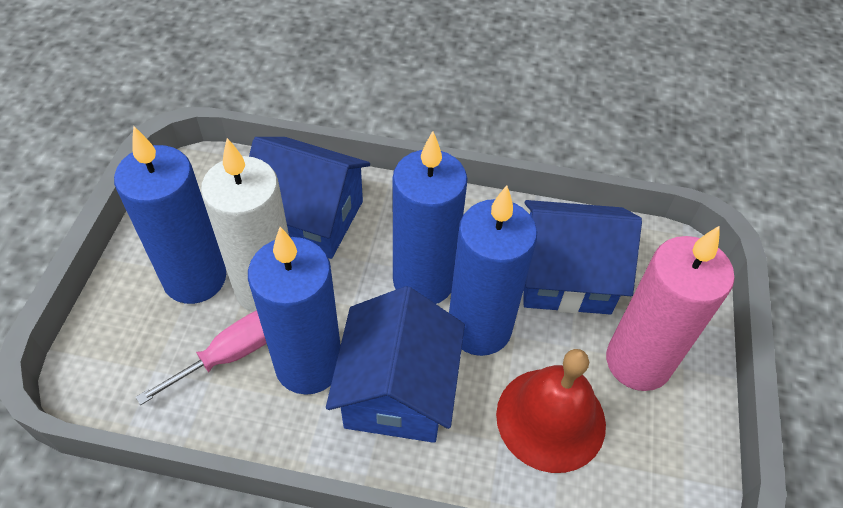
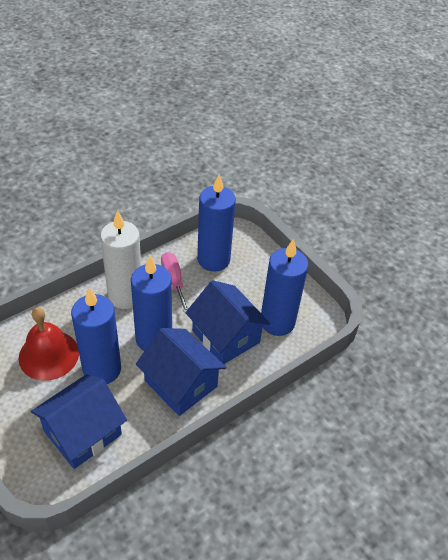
pink candle: 1 -> 0

